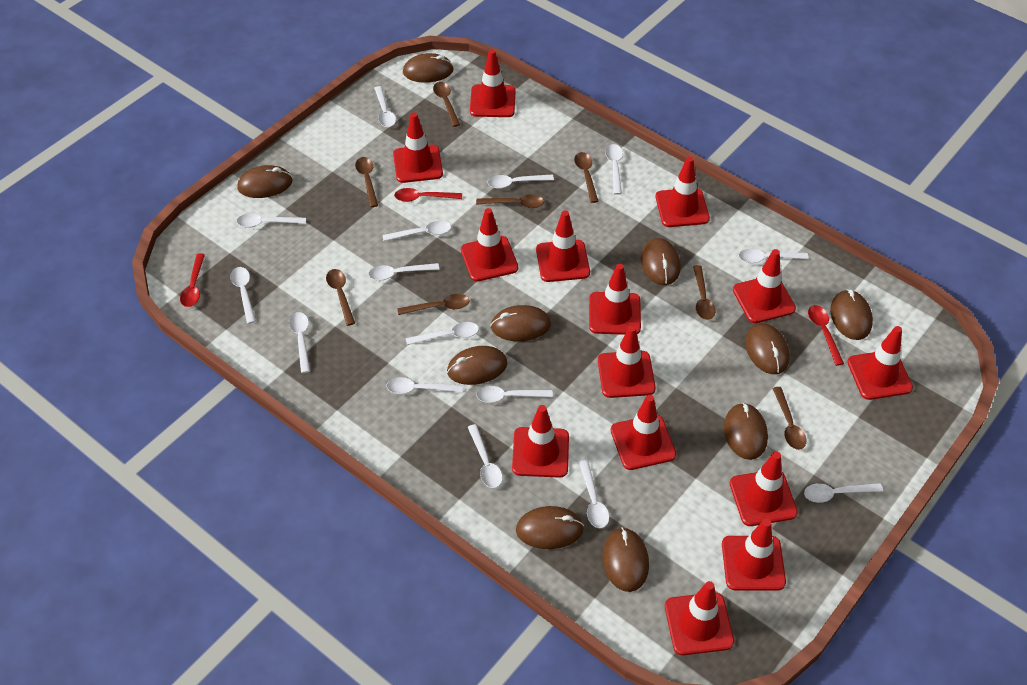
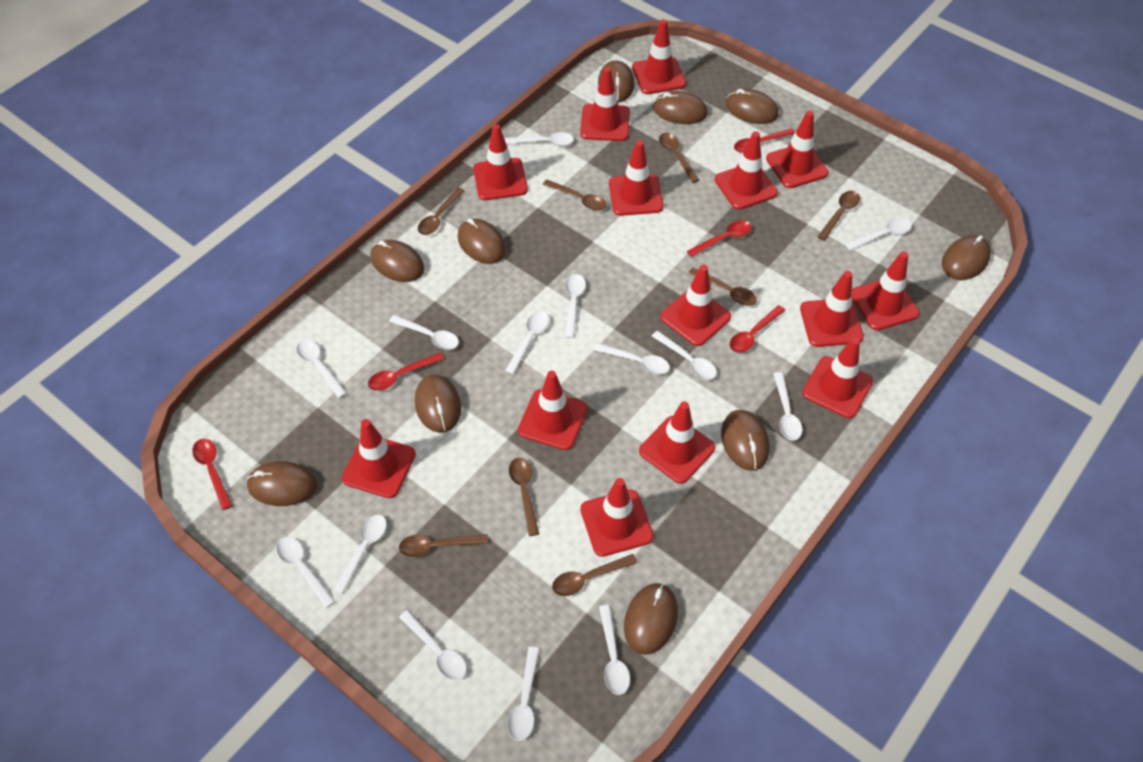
red spoon: 3 -> 5
white spoon: 15 -> 14

